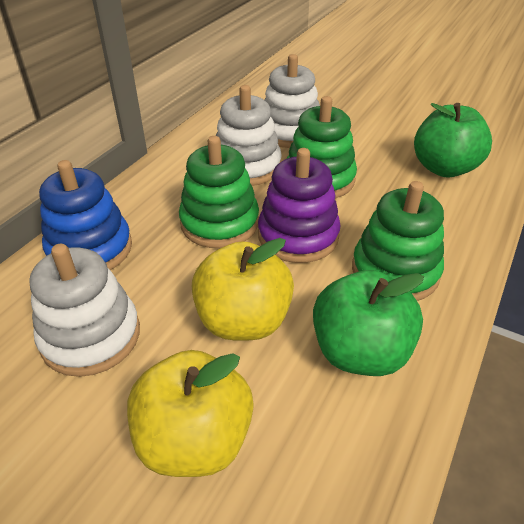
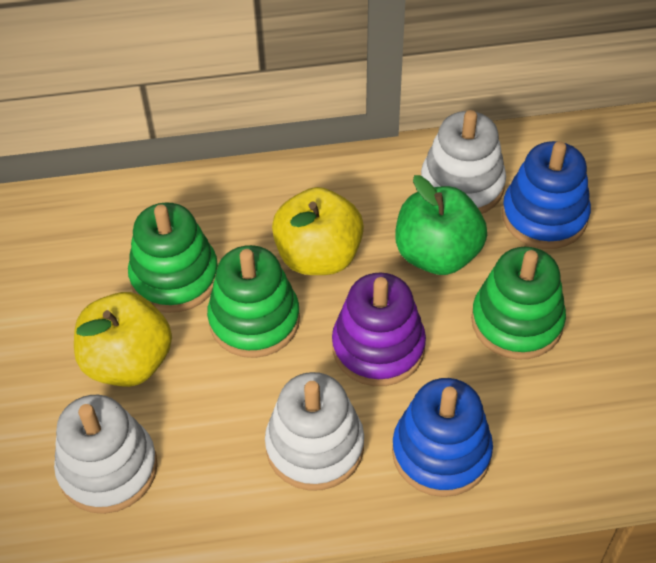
blue stacking toy: 1 -> 2
green apple: 2 -> 1

